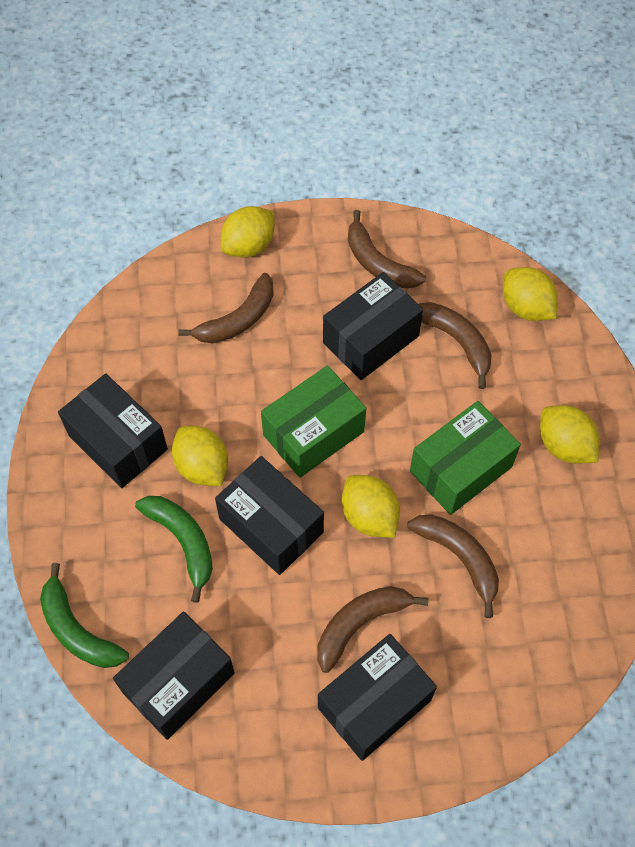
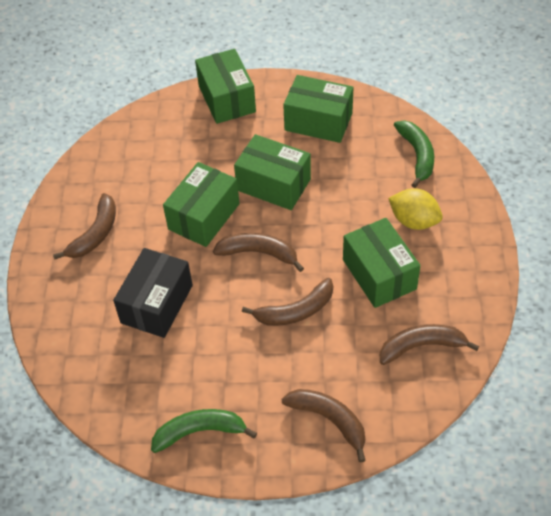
black box: 5 -> 1
green box: 2 -> 5
yellow lemon: 5 -> 1

